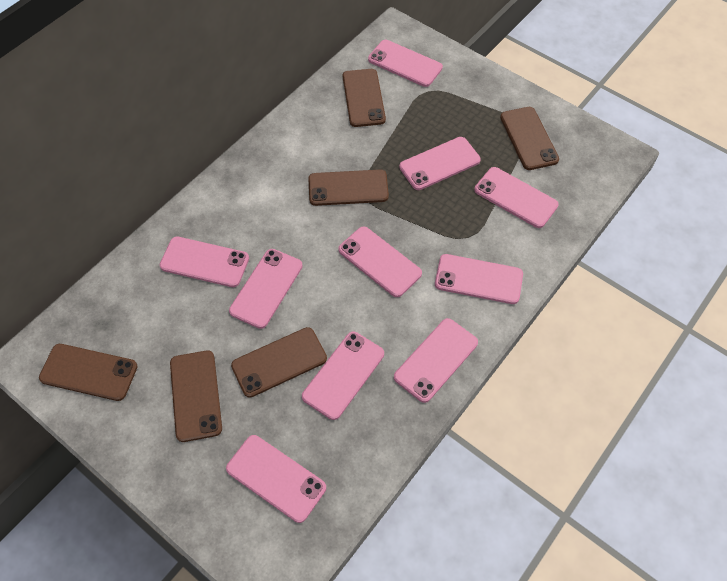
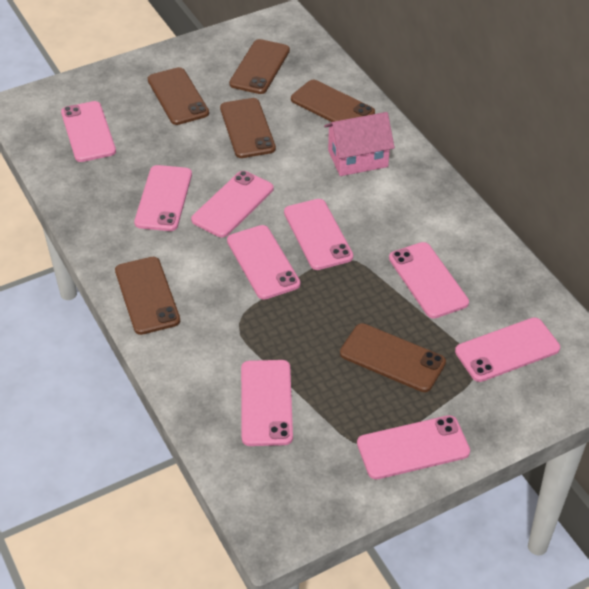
pink house: 0 -> 1
pink phone: 10 -> 9

